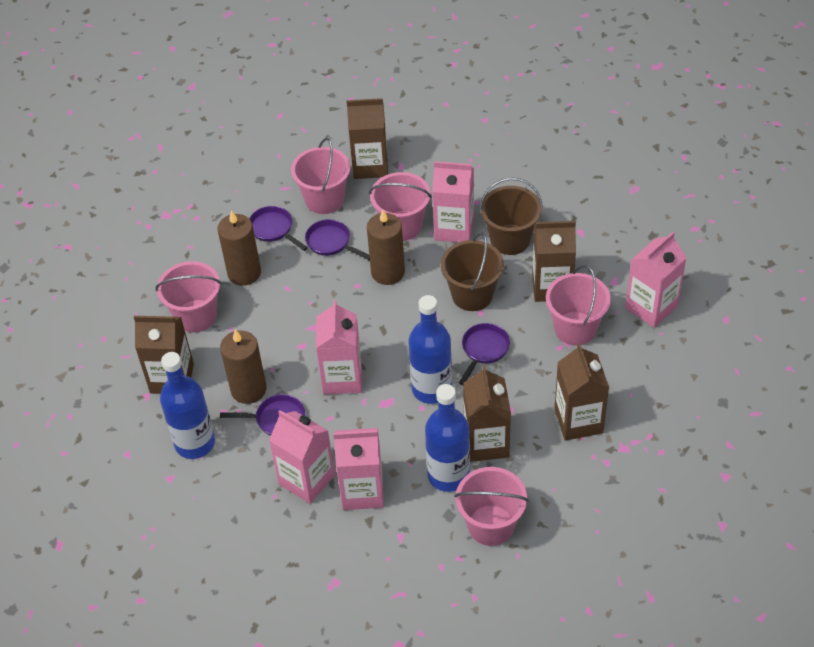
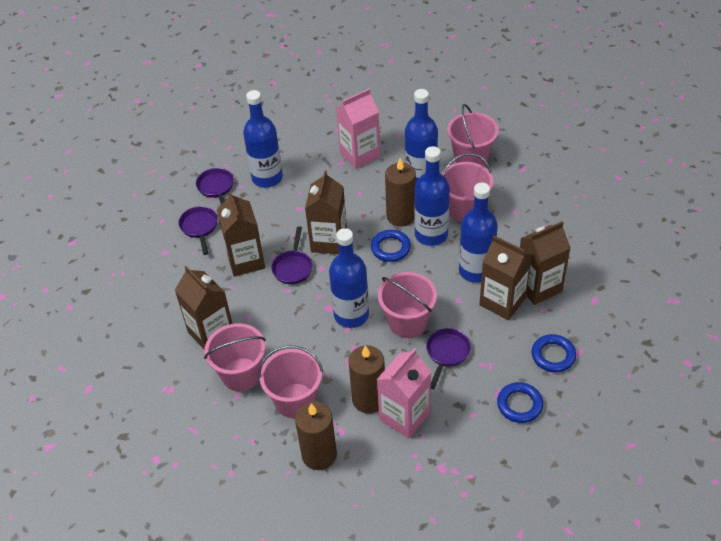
blue bottle: 3 -> 5
blue ring: 0 -> 3
brown bucket: 2 -> 0
pink carton: 5 -> 2

